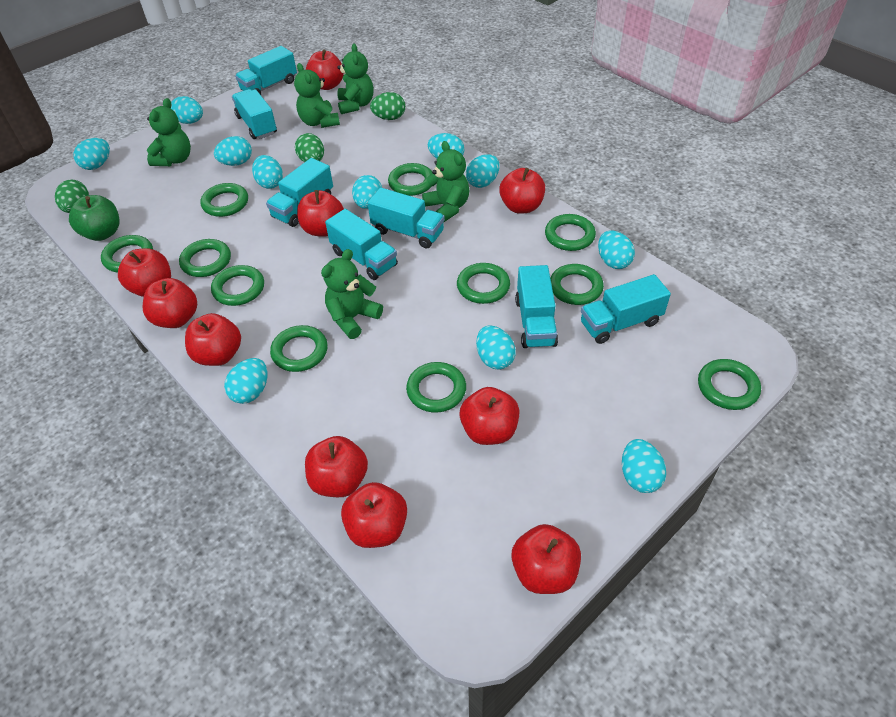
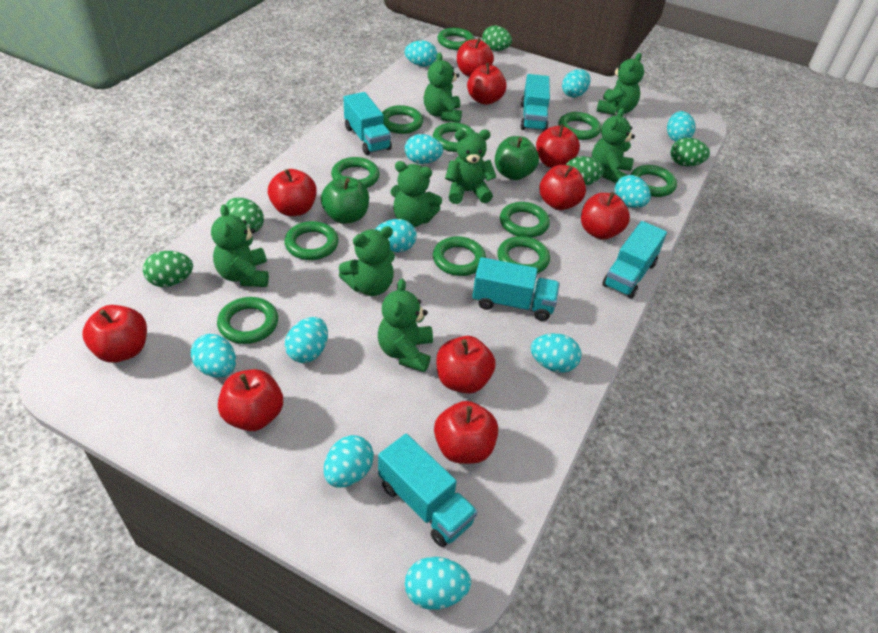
green apple: 1 -> 2
green egg: 3 -> 5
green teddy bear: 5 -> 8
turquoise truck: 7 -> 5

